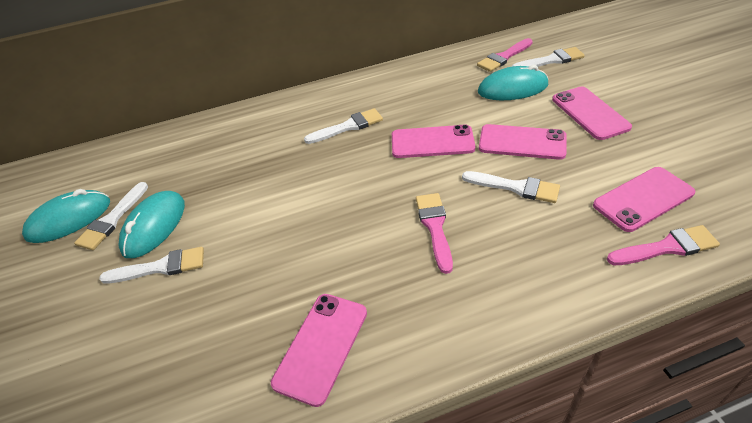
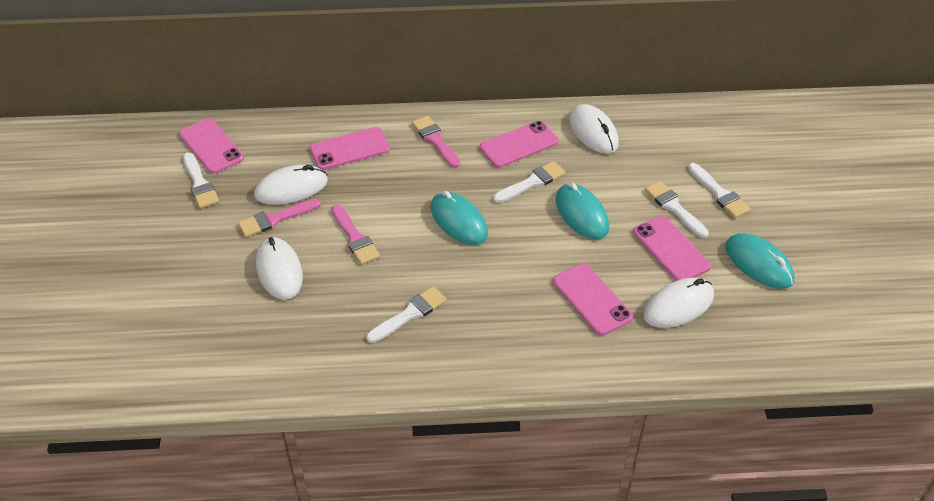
white mouse: 0 -> 4

